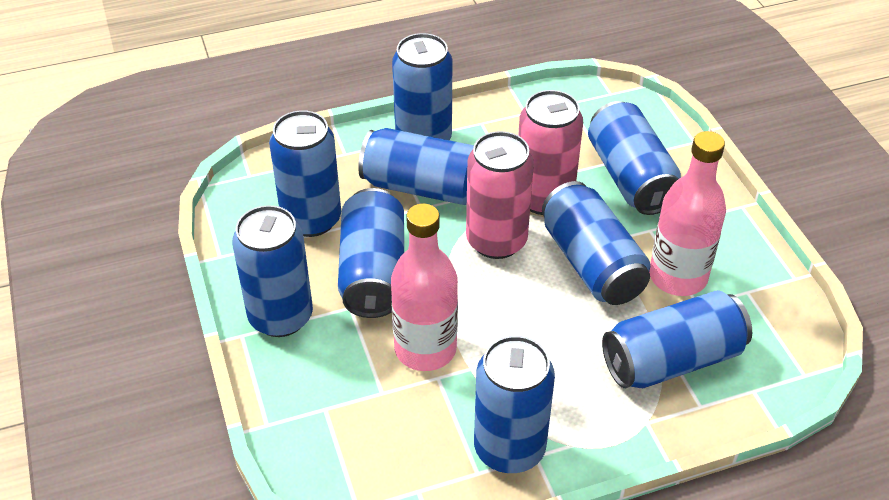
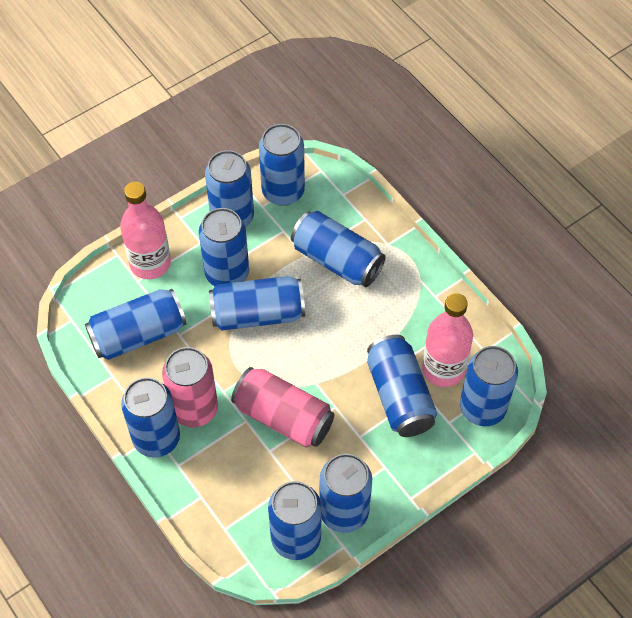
blue can: 9 -> 11

